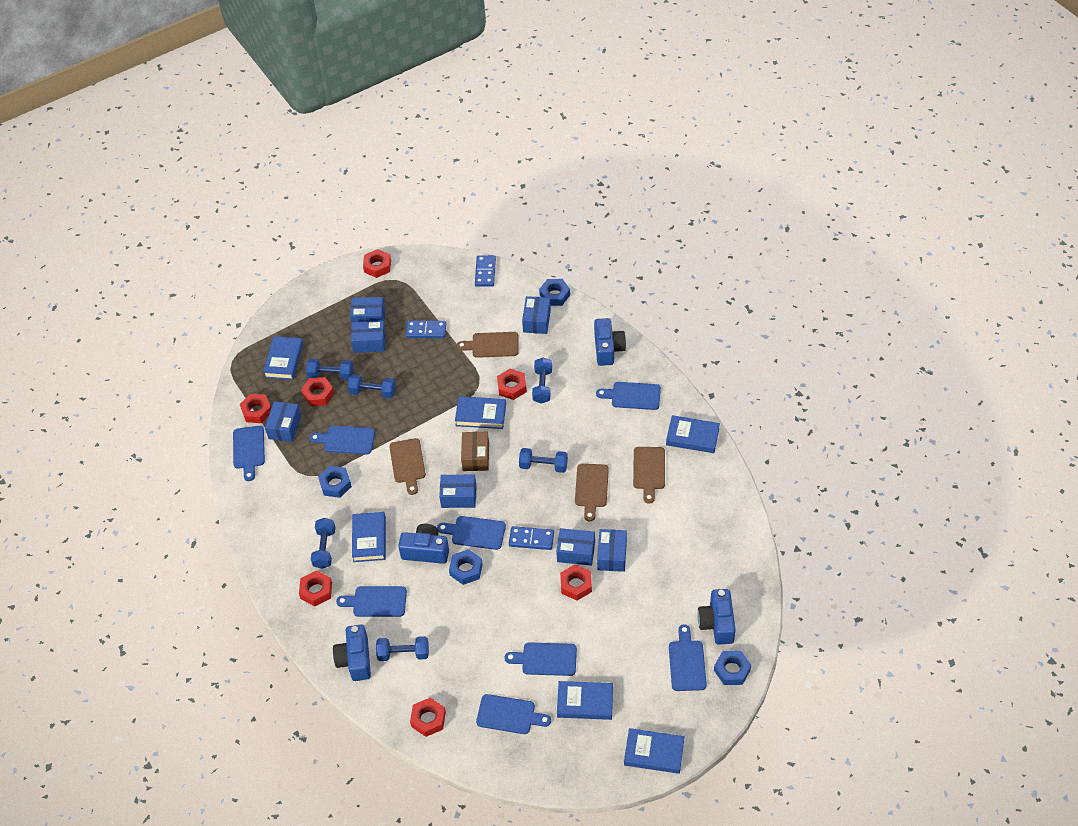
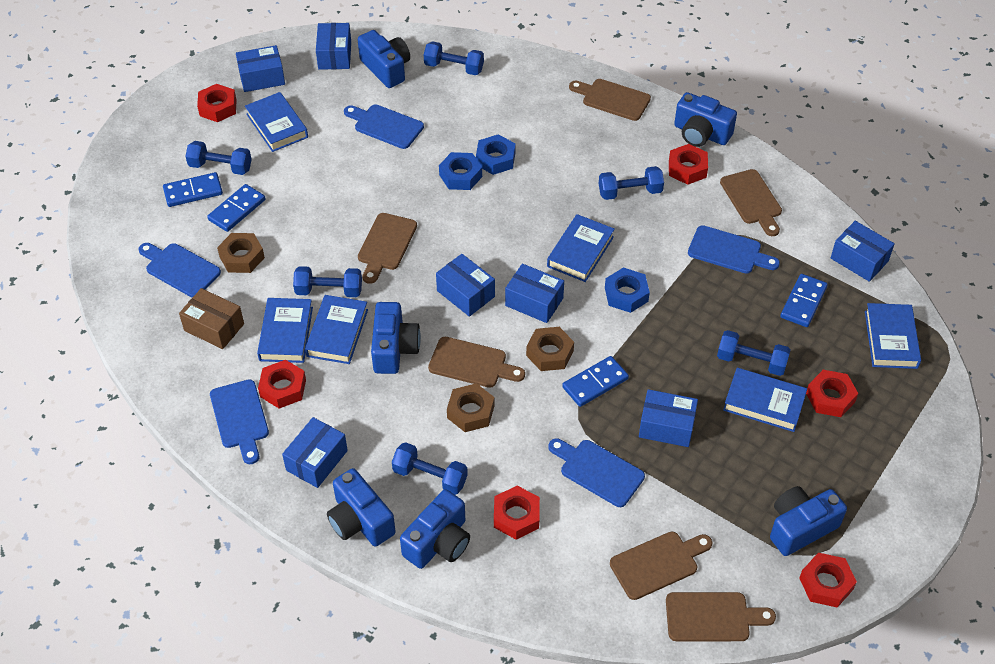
blue camera: 4 -> 6
blue cutting board: 8 -> 5
blue domino: 3 -> 4
blue nut: 4 -> 3
brown cutting board: 4 -> 6
brown nut: 0 -> 3
red nut: 7 -> 6

